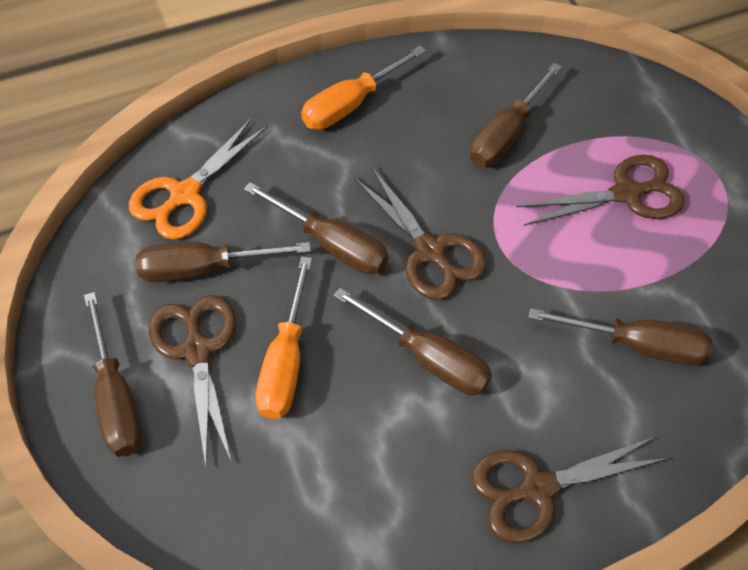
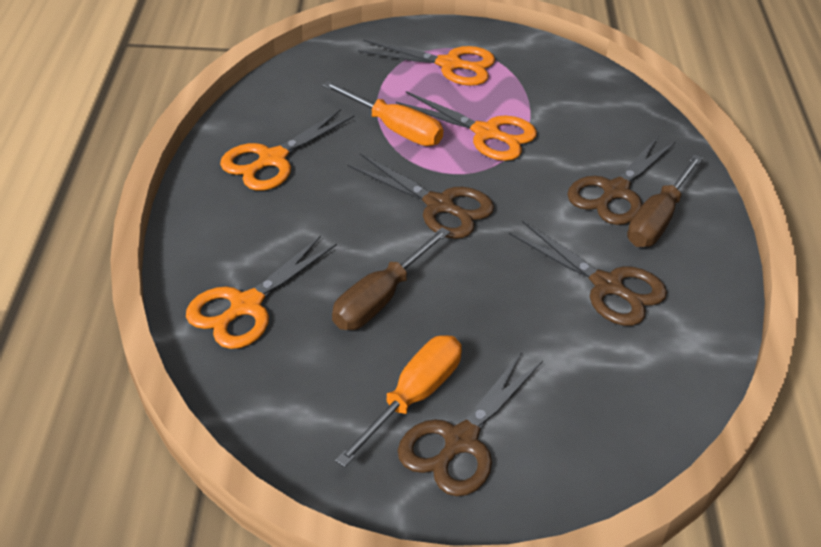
brown screwdriver: 6 -> 2
orange scissors: 1 -> 4

